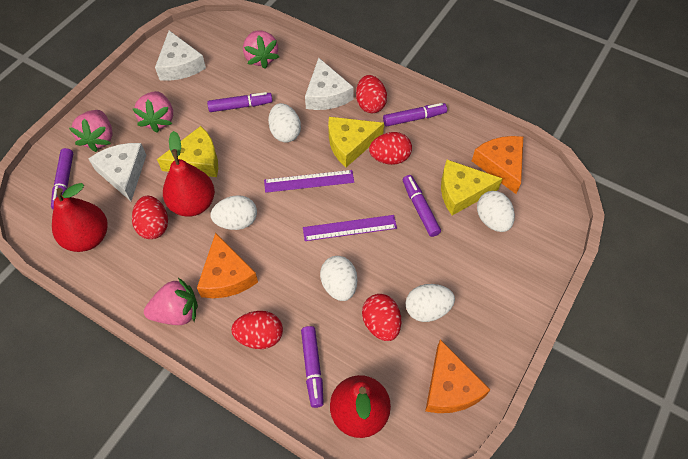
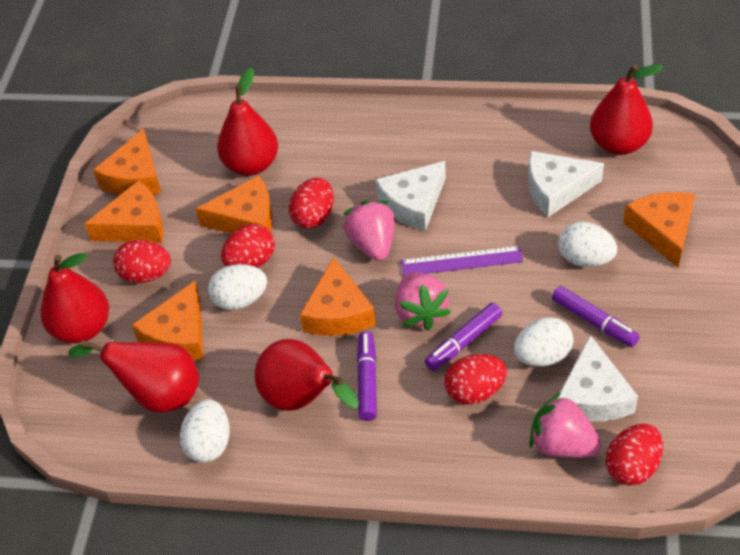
orange cheese: 3 -> 6
pink strawberry: 4 -> 3
purple marker: 5 -> 3
purple ruler: 2 -> 1
red pear: 3 -> 5
white egg: 5 -> 4
yellow cheese: 3 -> 0

